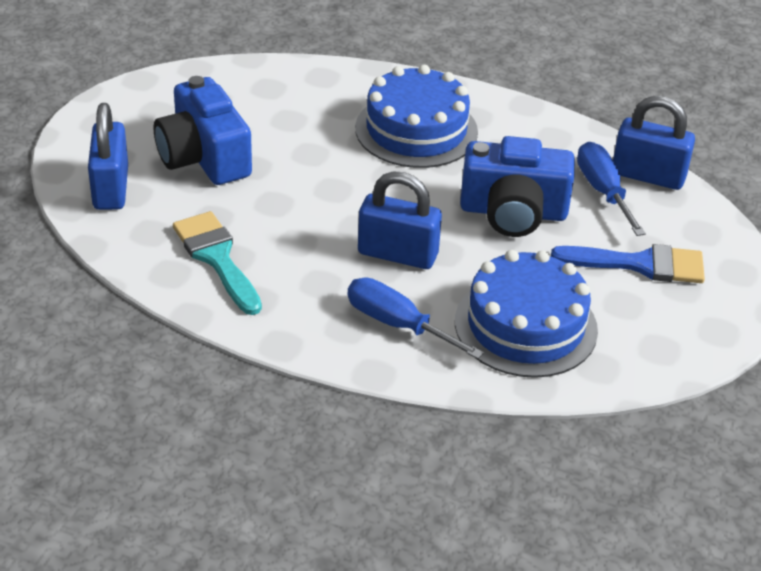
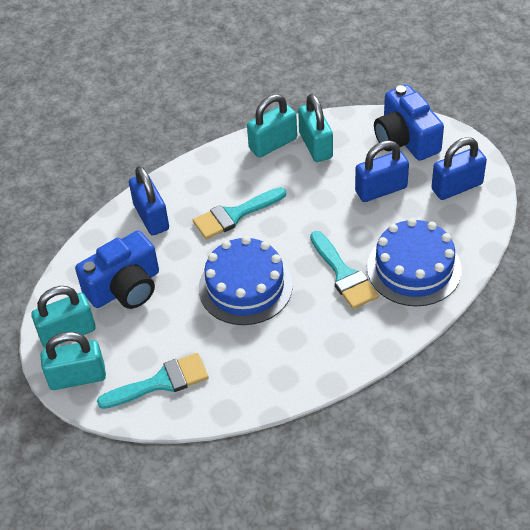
blue brush: 1 -> 0
blue screwdriver: 2 -> 0
turquoise brush: 1 -> 3
turquoise padlock: 0 -> 4

